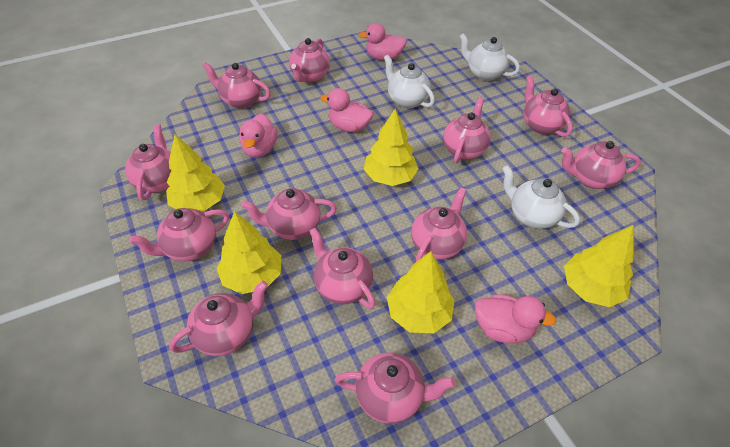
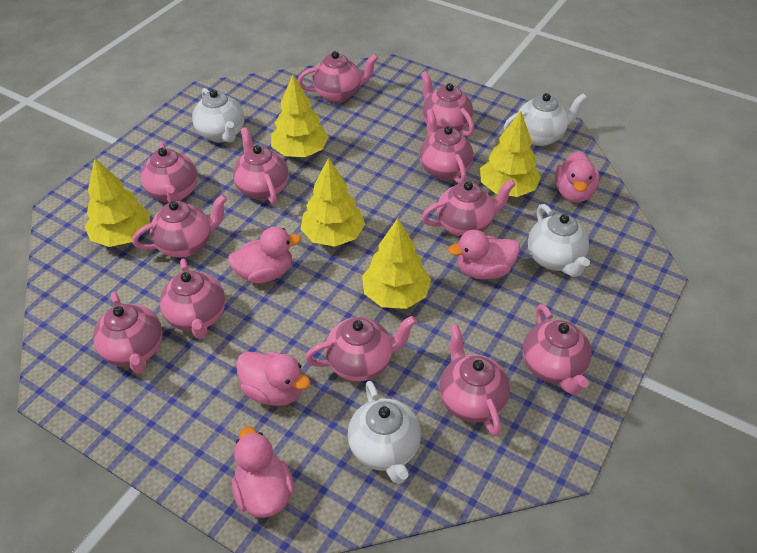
pink duck: 4 -> 5
white teapot: 3 -> 4

